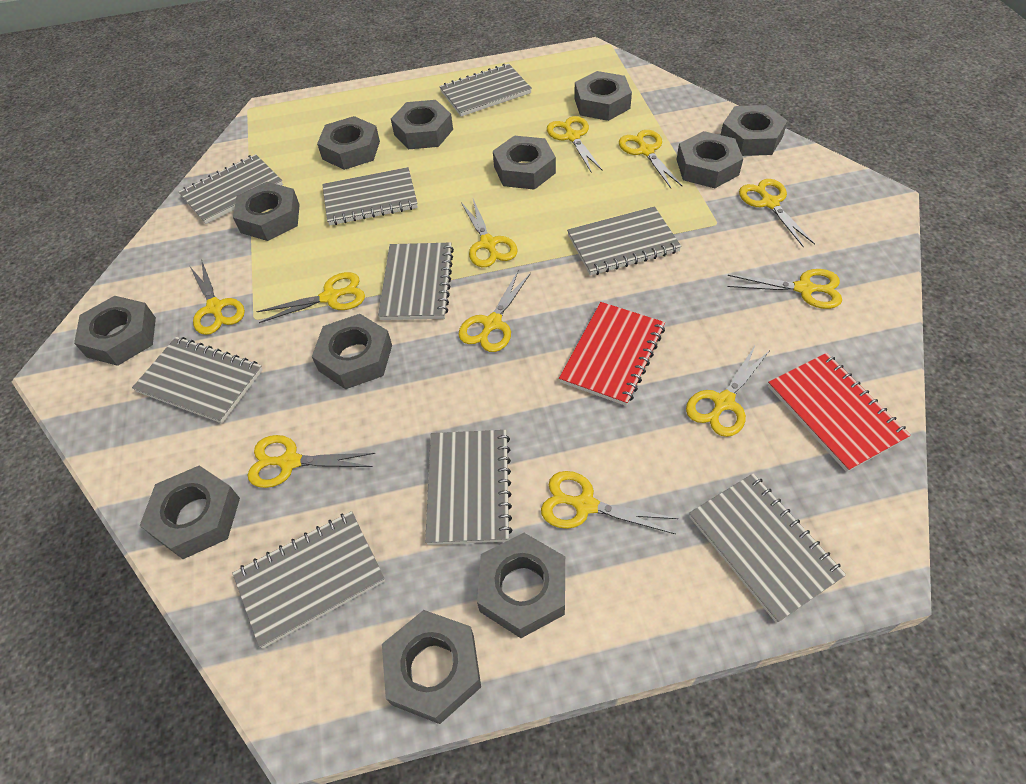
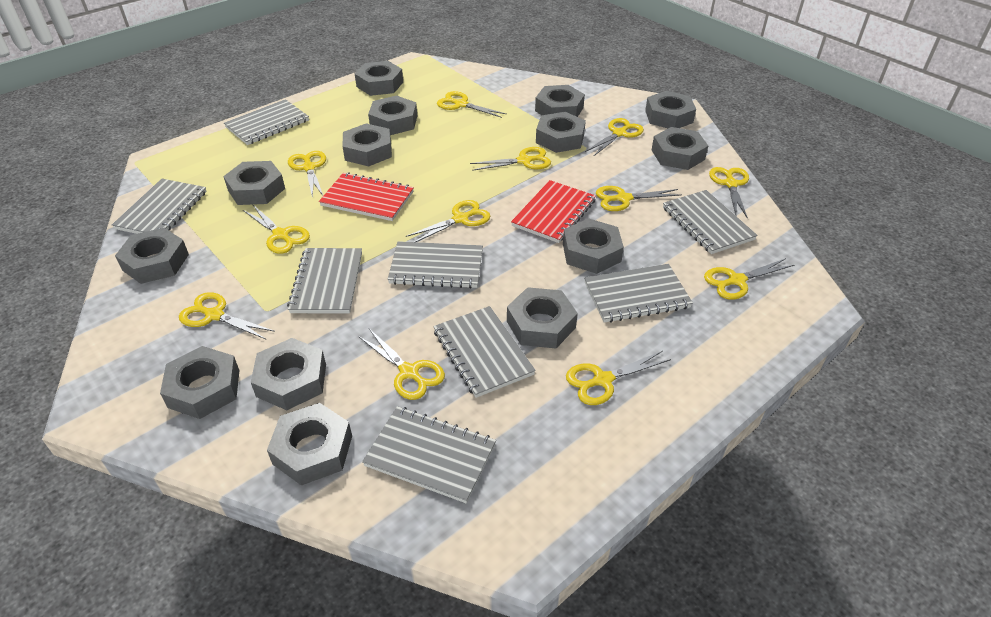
grey notebook: 9 -> 8
grey nut: 12 -> 14
yellow scissors: 11 -> 12

